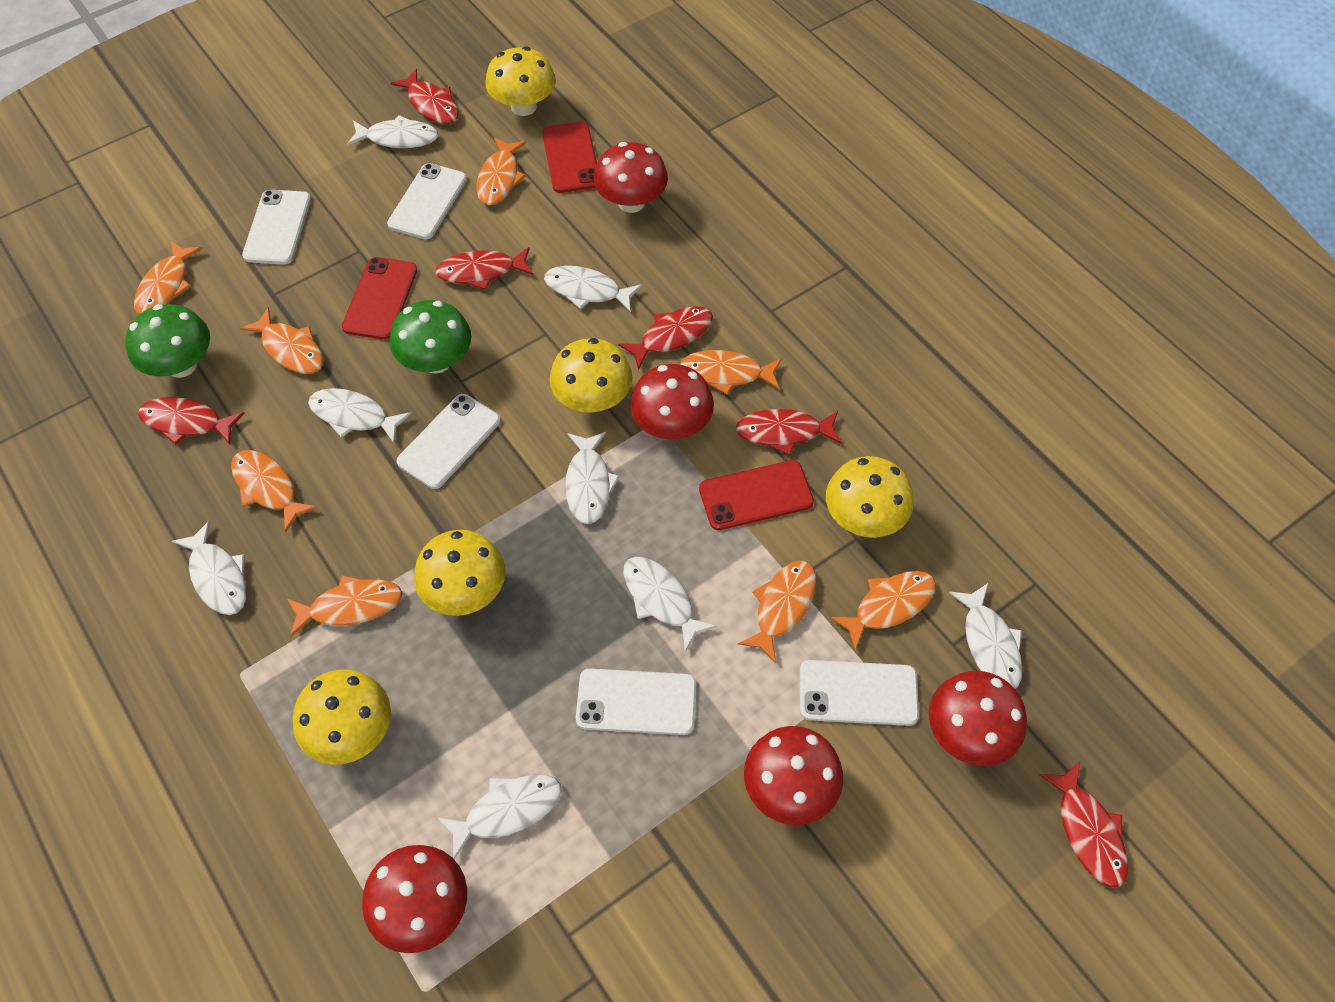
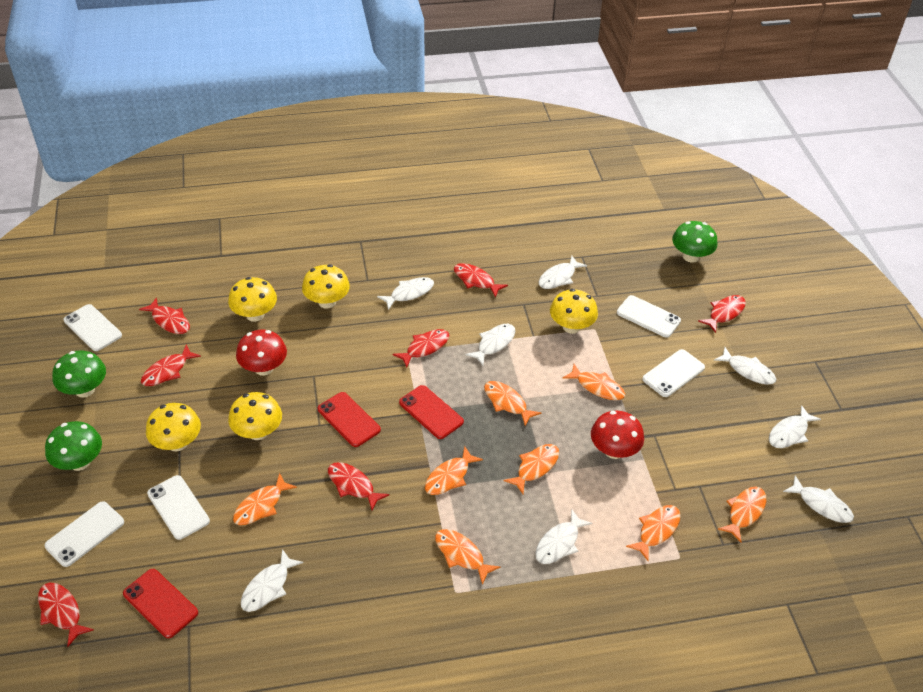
green mushroom: 2 -> 3
red fish: 6 -> 7
red mushroom: 5 -> 2

